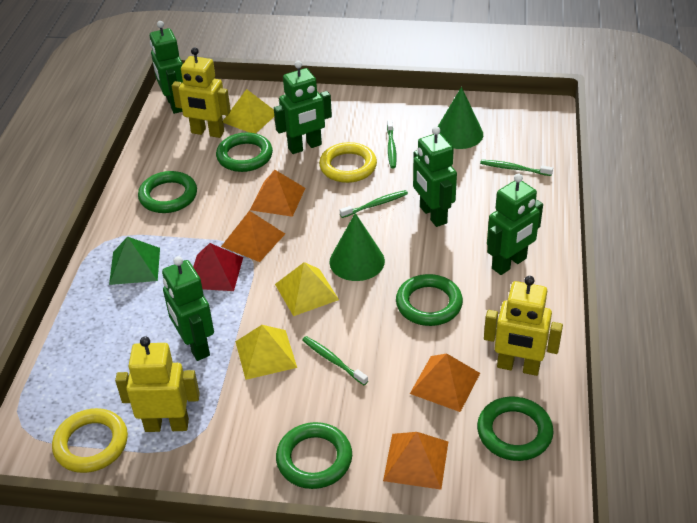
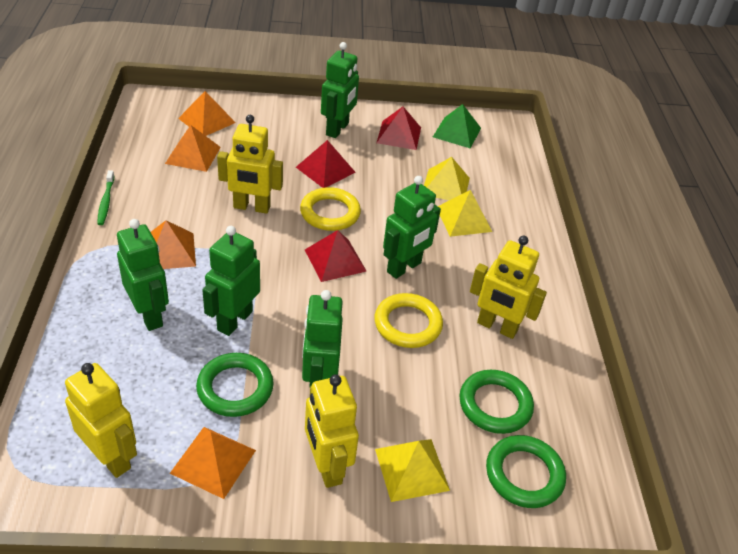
green cone: 2 -> 0
green ring: 5 -> 3
green toothbrush: 4 -> 1
red pyramid: 1 -> 3
yellow robot: 3 -> 4

